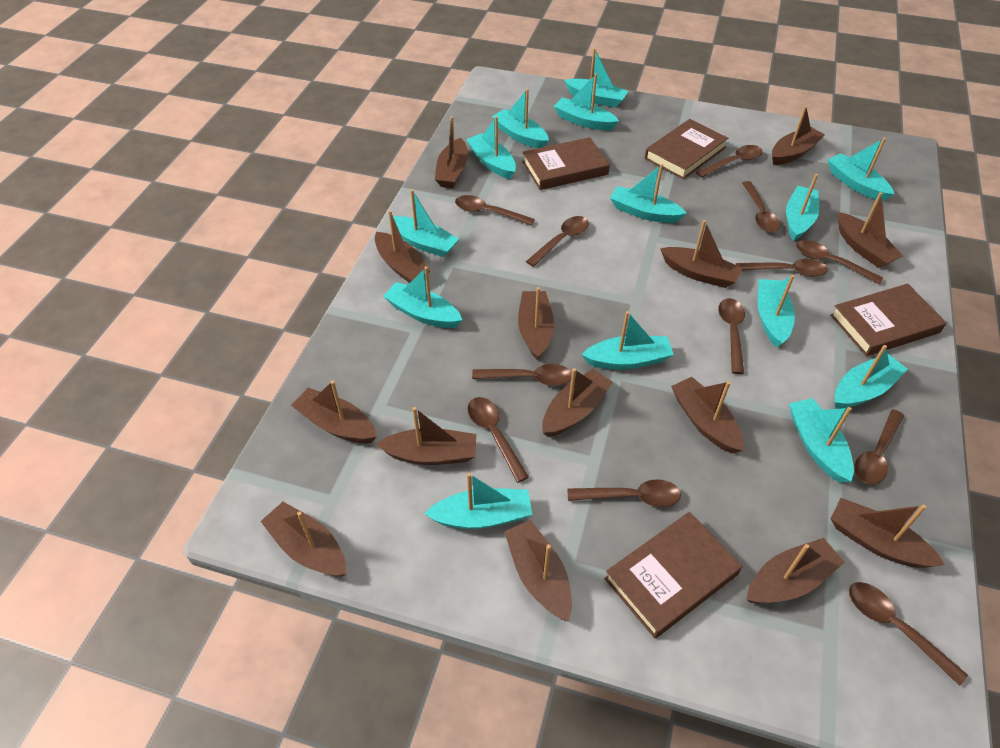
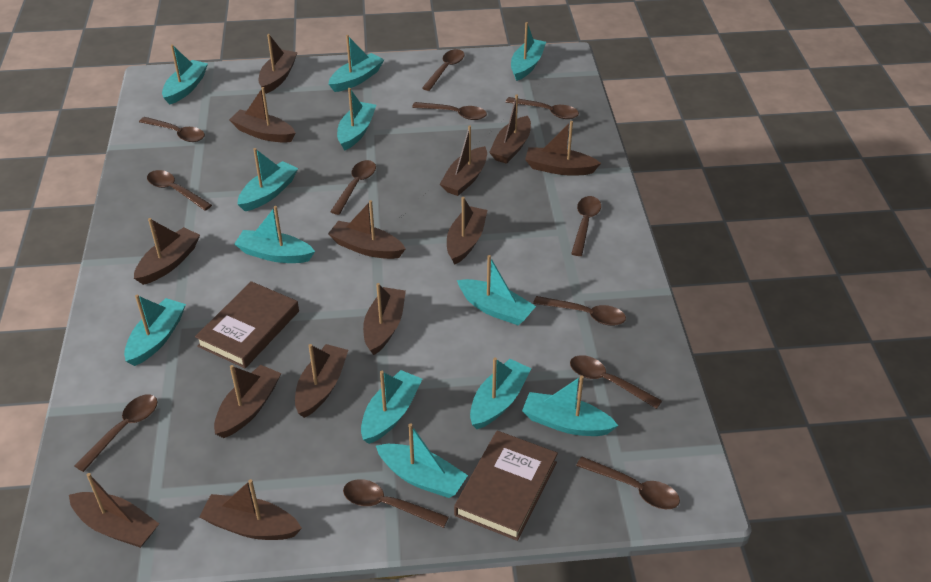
brown boat: 14 -> 13
brown book: 4 -> 2
turquoise boat: 14 -> 12

